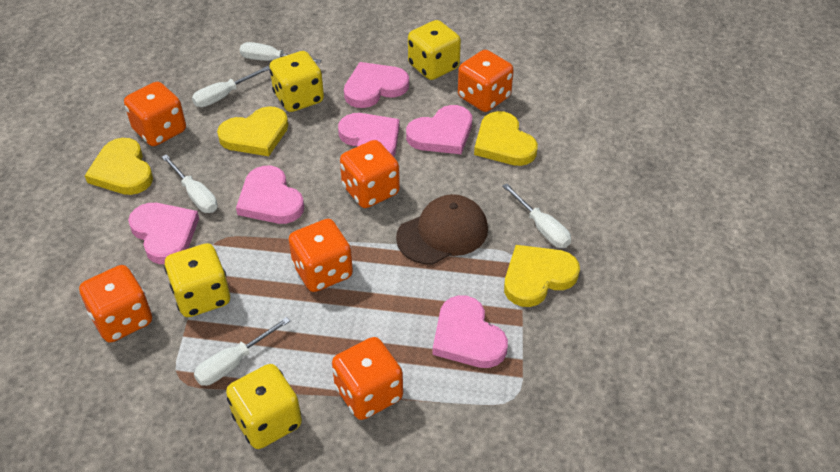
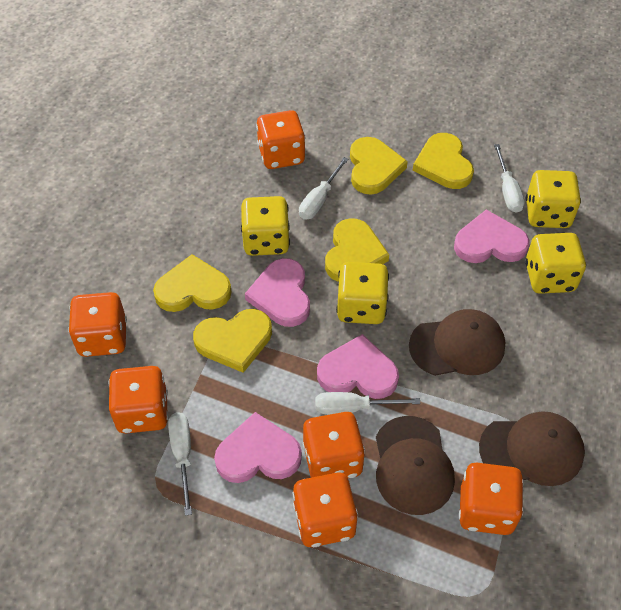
brown cap: 1 -> 3
pink heart: 6 -> 4
white screwdriver: 5 -> 4
yellow heart: 4 -> 5

